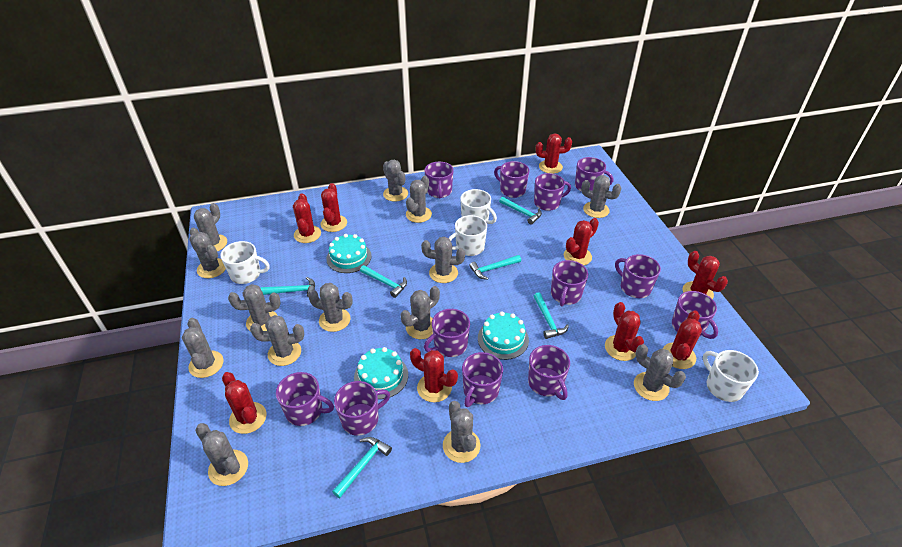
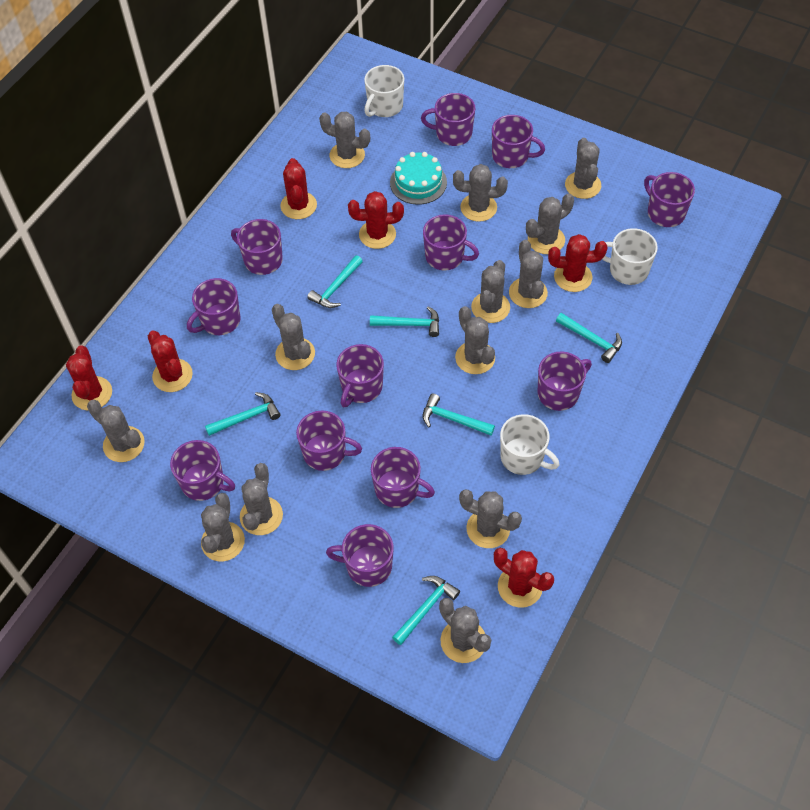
grey cactus: 14 -> 13
red cactus: 9 -> 6
turquoise cake: 3 -> 1
white mug: 4 -> 3

